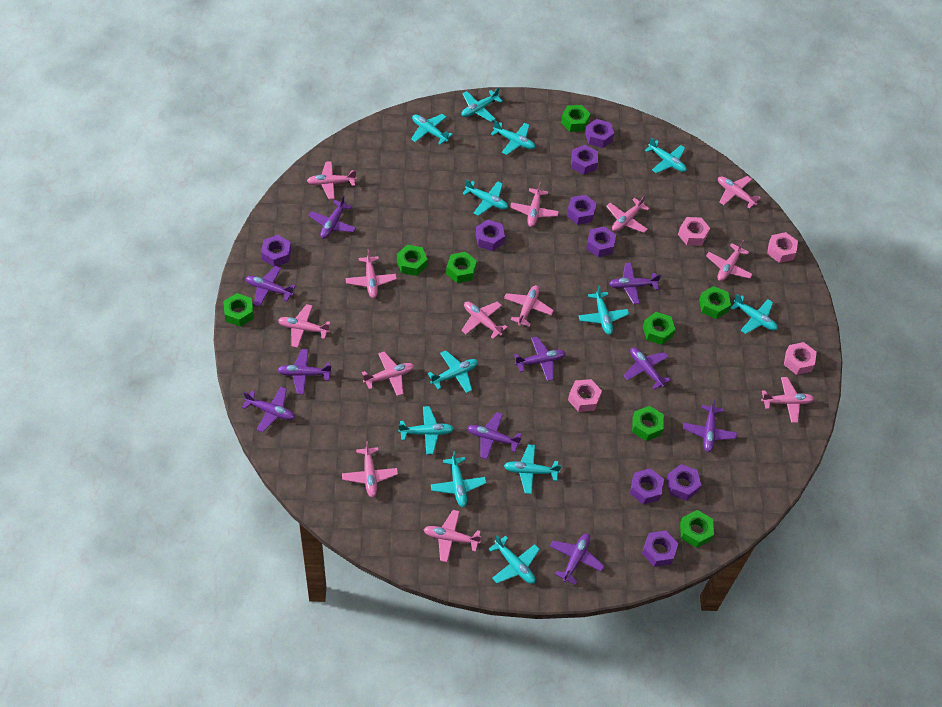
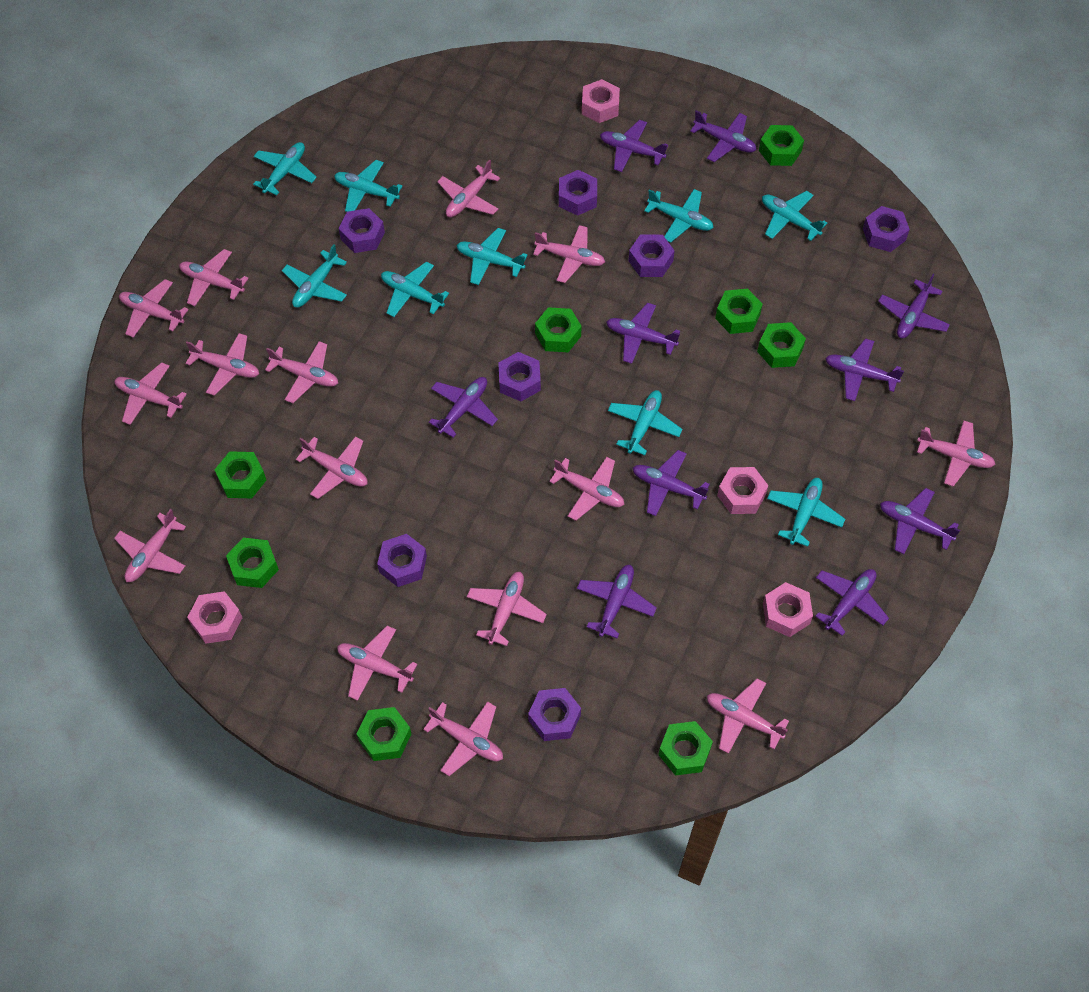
pink plane: 13 -> 15
purple nut: 9 -> 7
turquoise plane: 12 -> 9

